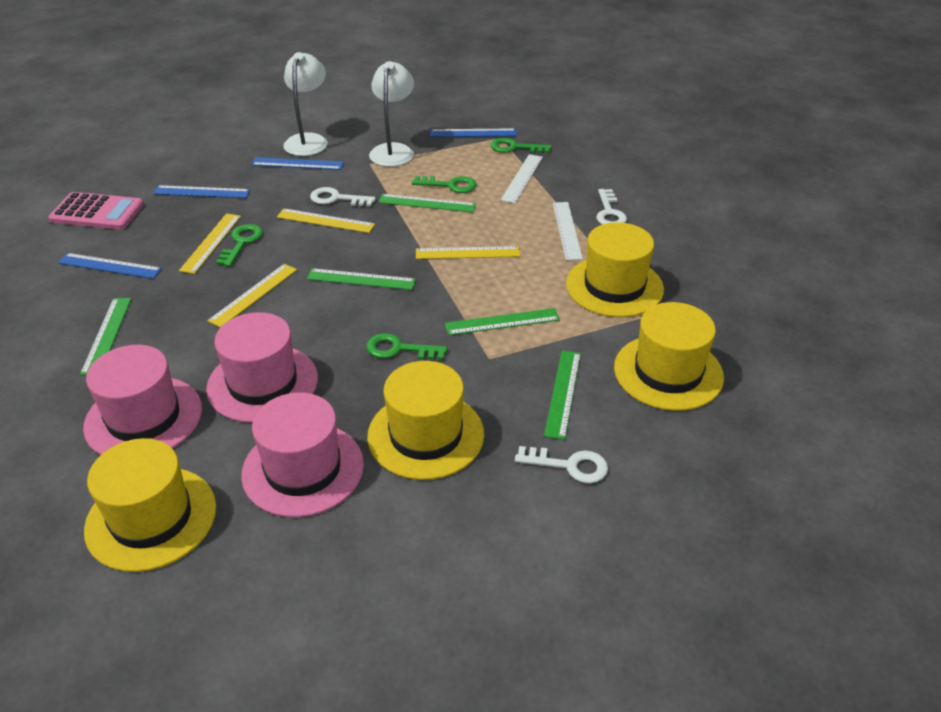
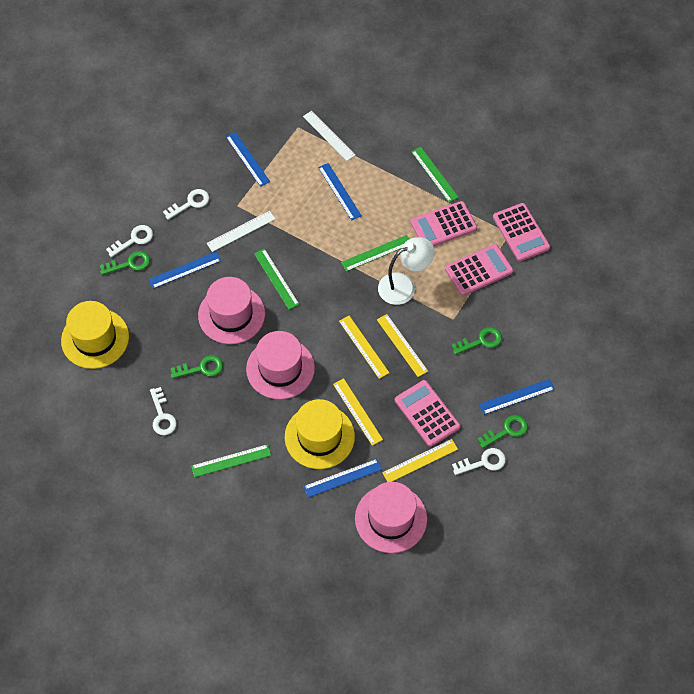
blue ruler: 4 -> 5
green ruler: 5 -> 4
pink calculator: 1 -> 4
white key: 3 -> 4
white lamp: 2 -> 1
yellow hat: 4 -> 2

